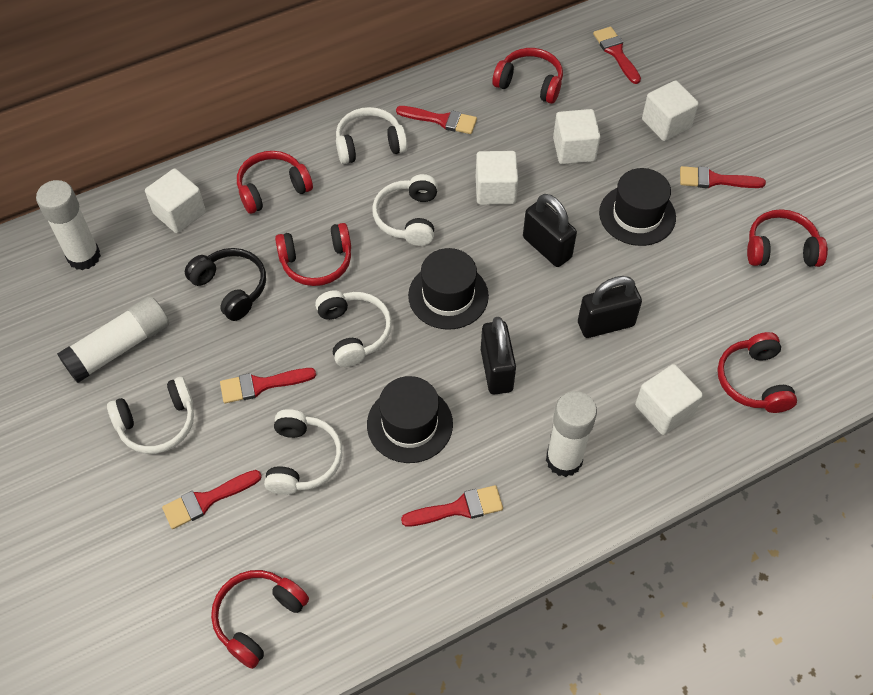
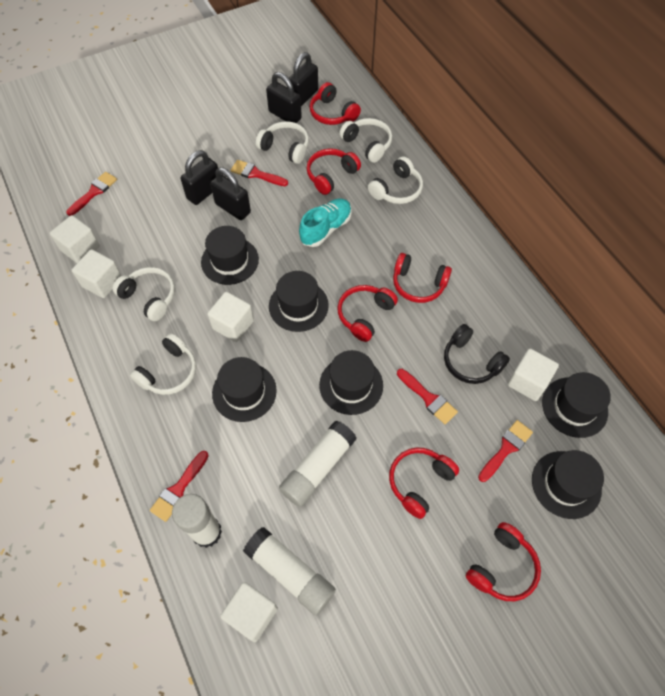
black hat: 3 -> 6
black padlock: 3 -> 4
red brush: 6 -> 5
turquoise shoe: 0 -> 1

